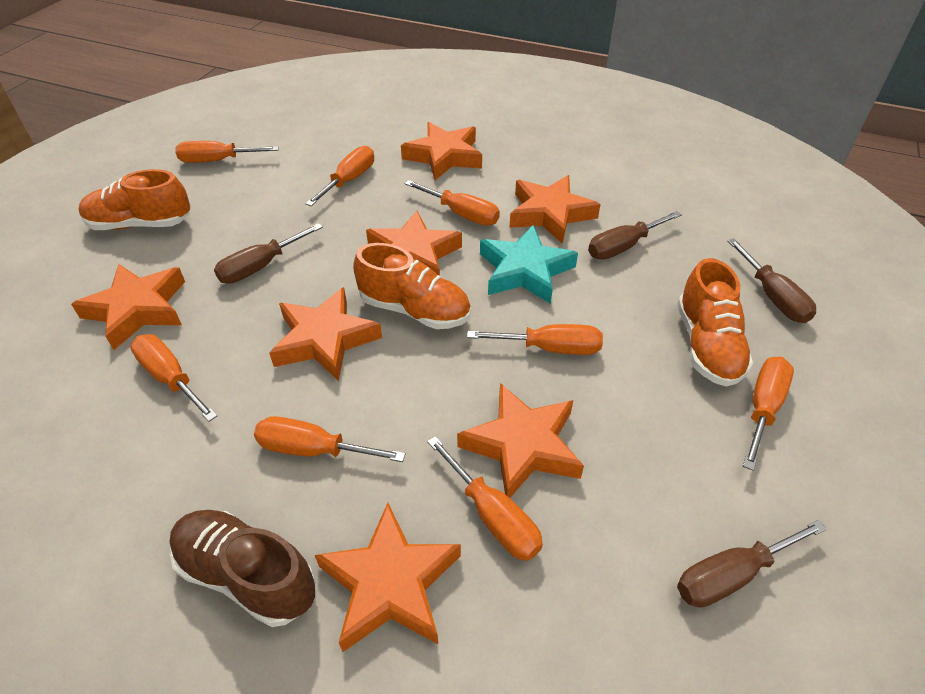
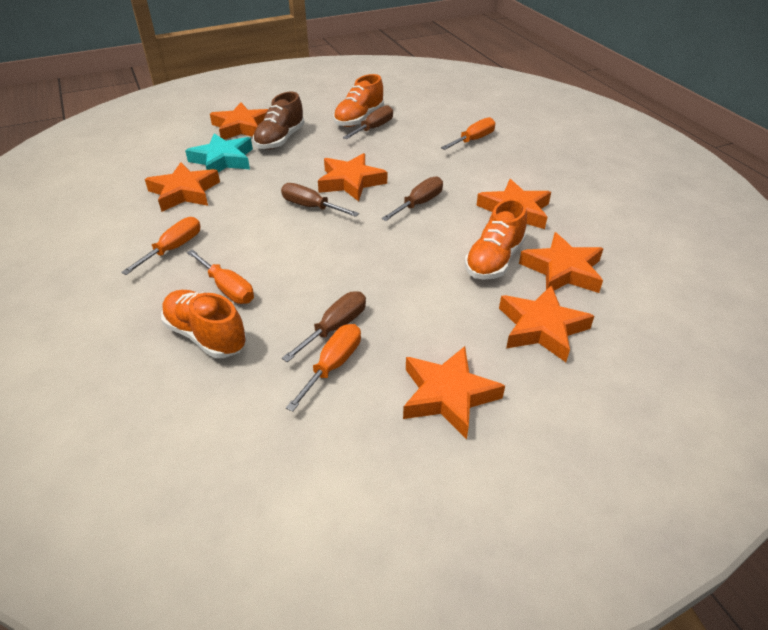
orange screwdriver: 8 -> 4

